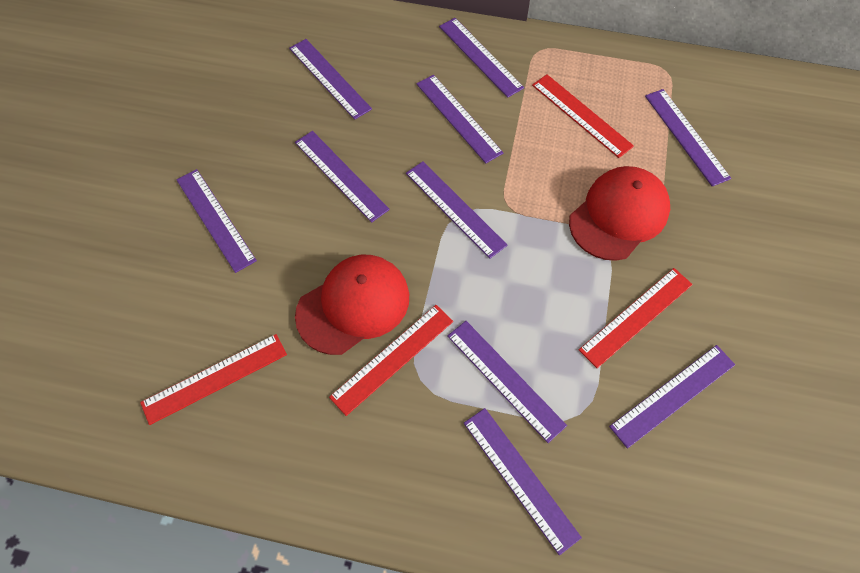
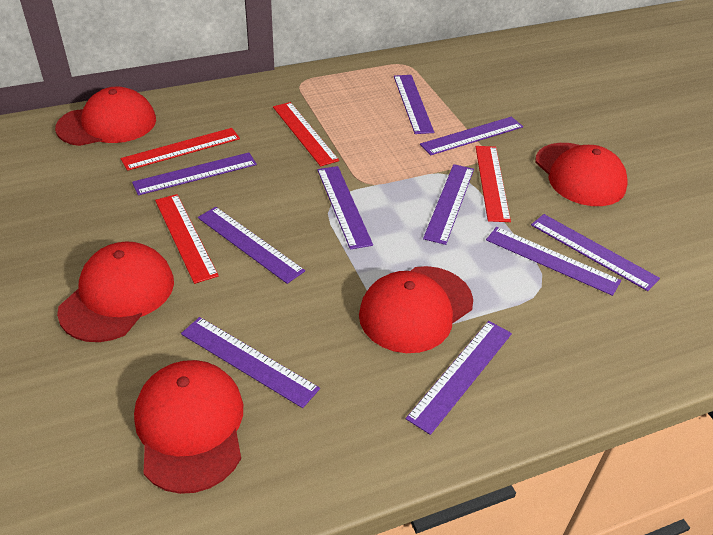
red cap: 2 -> 5

